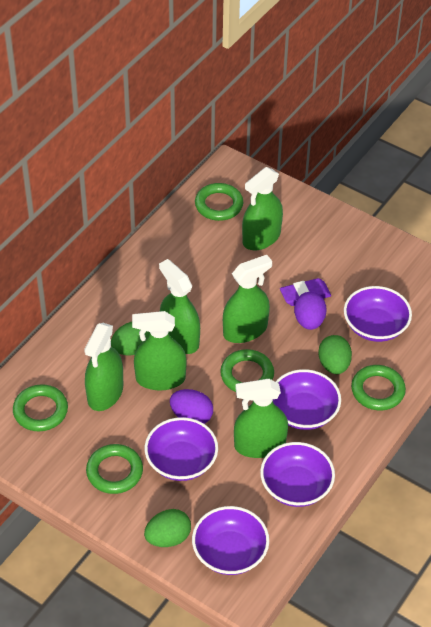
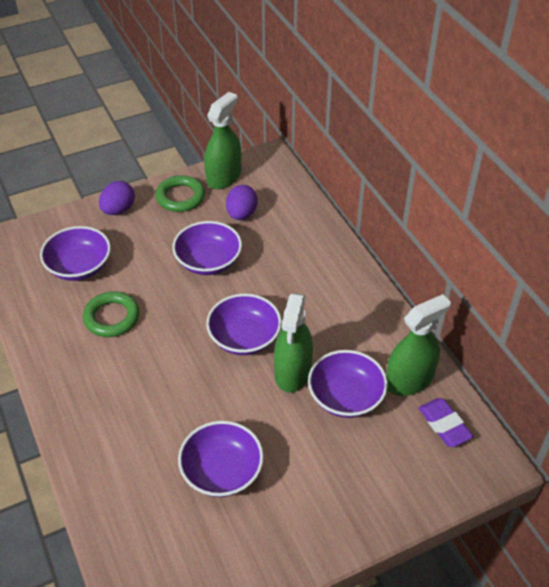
green egg: 3 -> 0
green ring: 5 -> 2
green spray bottle: 6 -> 3

